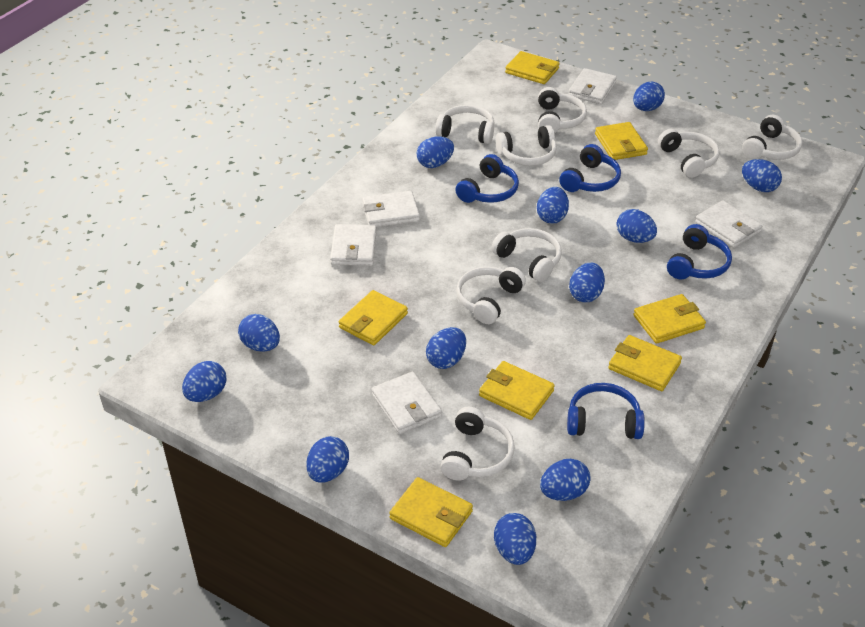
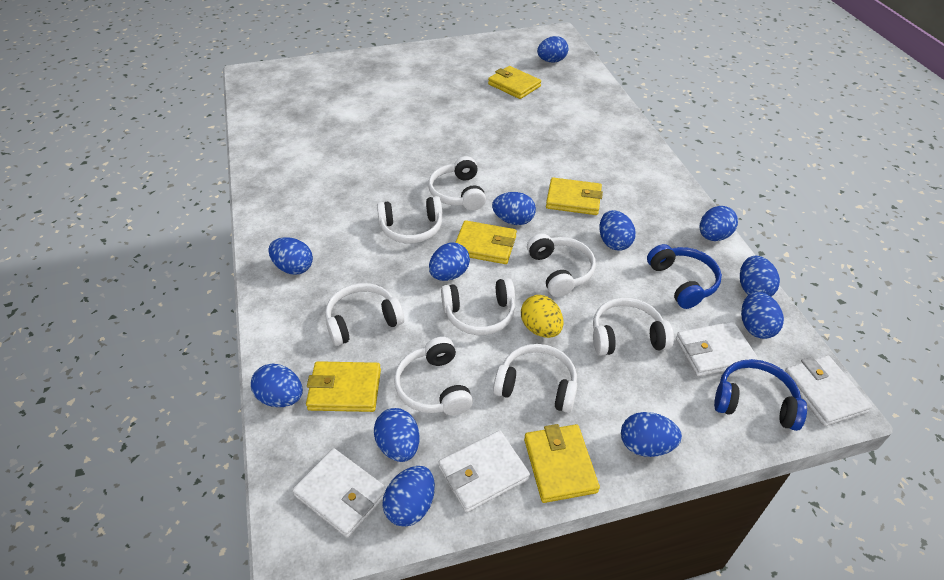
blue headphones: 4 -> 2
white wallet: 5 -> 4
yellow egg: 0 -> 1
yellow wallet: 7 -> 5

